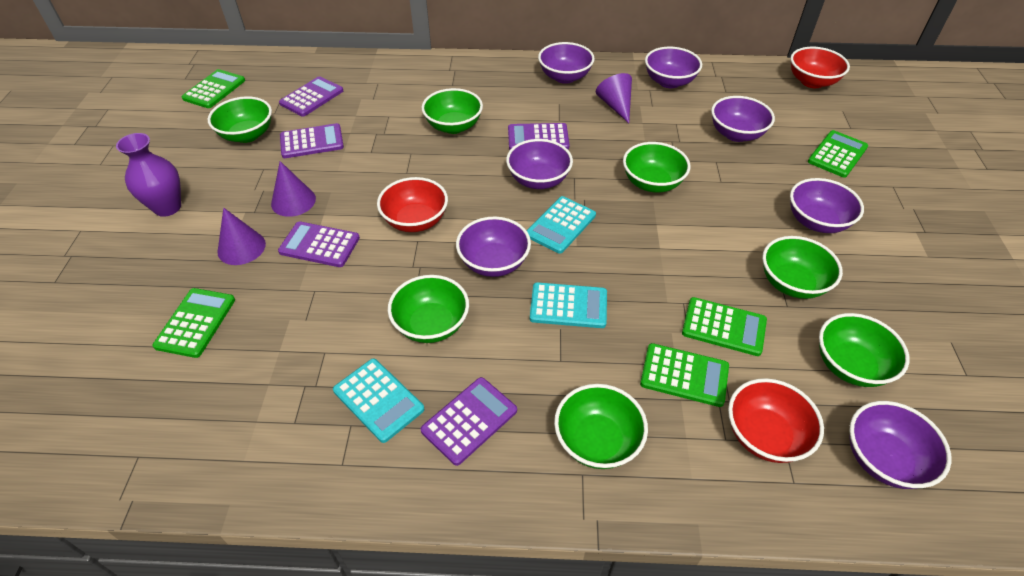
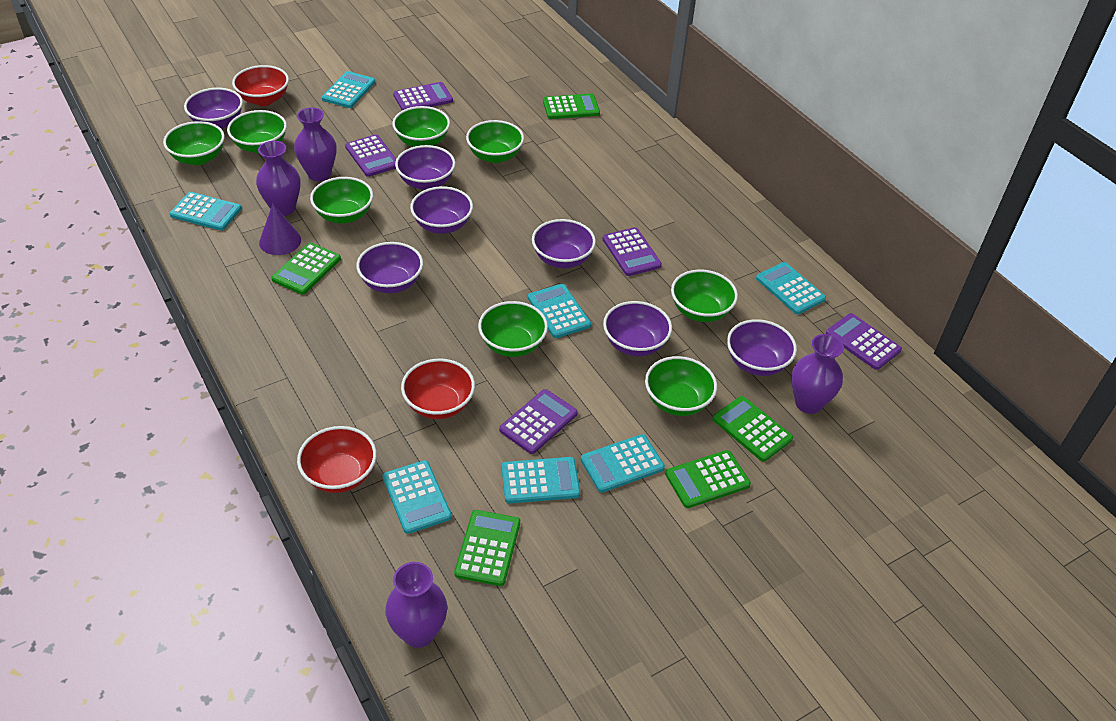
green bowl: 7 -> 8
purple cone: 3 -> 1
purple vase: 1 -> 4
turquoise calculator: 3 -> 7

